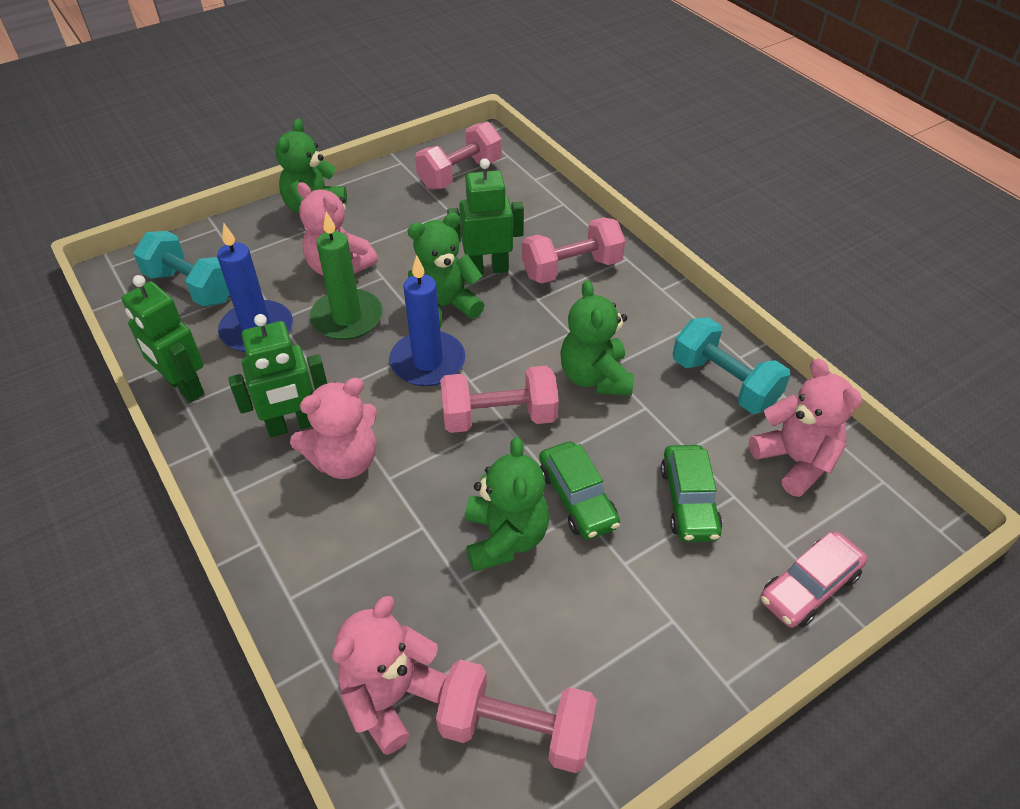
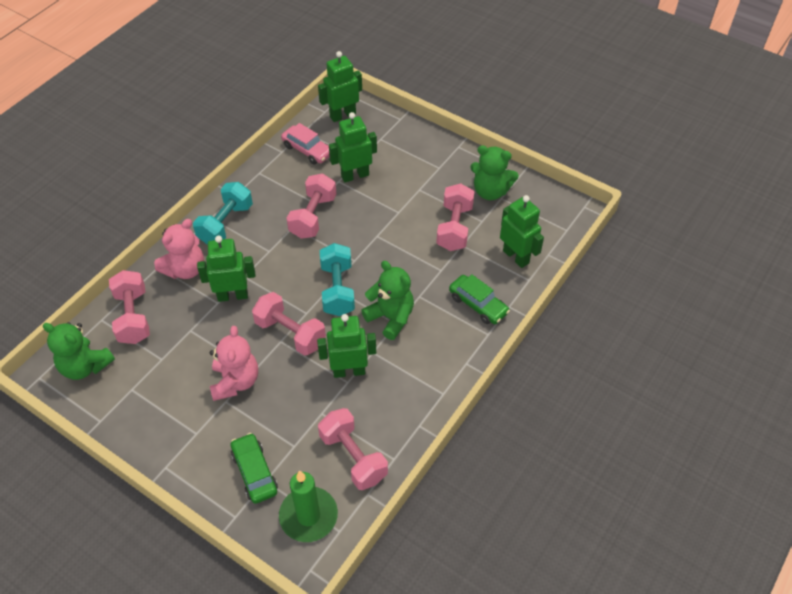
blue candle: 2 -> 0
green robot: 3 -> 5
green teddy bear: 4 -> 3
pink dumbbell: 4 -> 5
pink teddy bear: 4 -> 2

